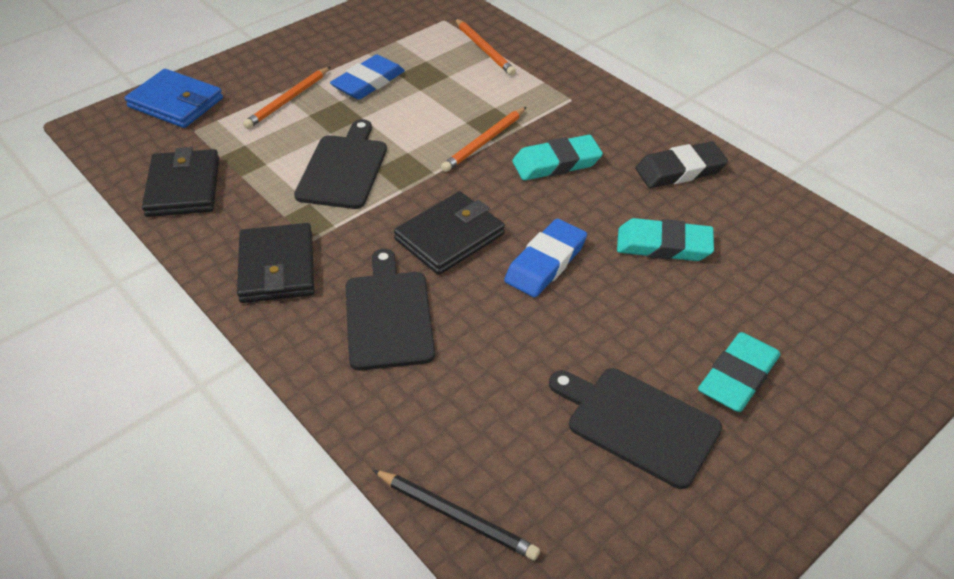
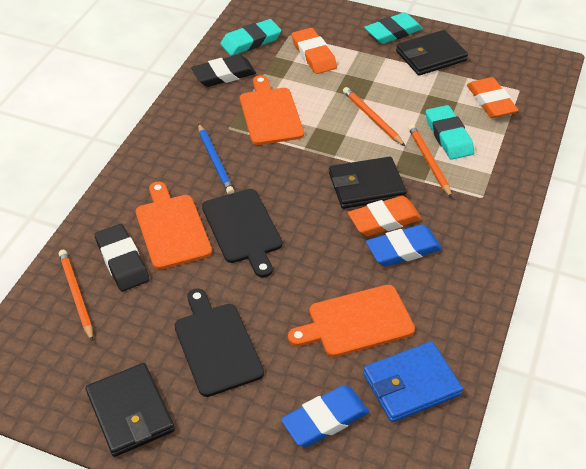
black cutting board: 3 -> 2
black eraser: 1 -> 2
black pencil: 1 -> 0
blue pencil: 0 -> 1
orange cutting board: 0 -> 3
orange eraser: 0 -> 3

